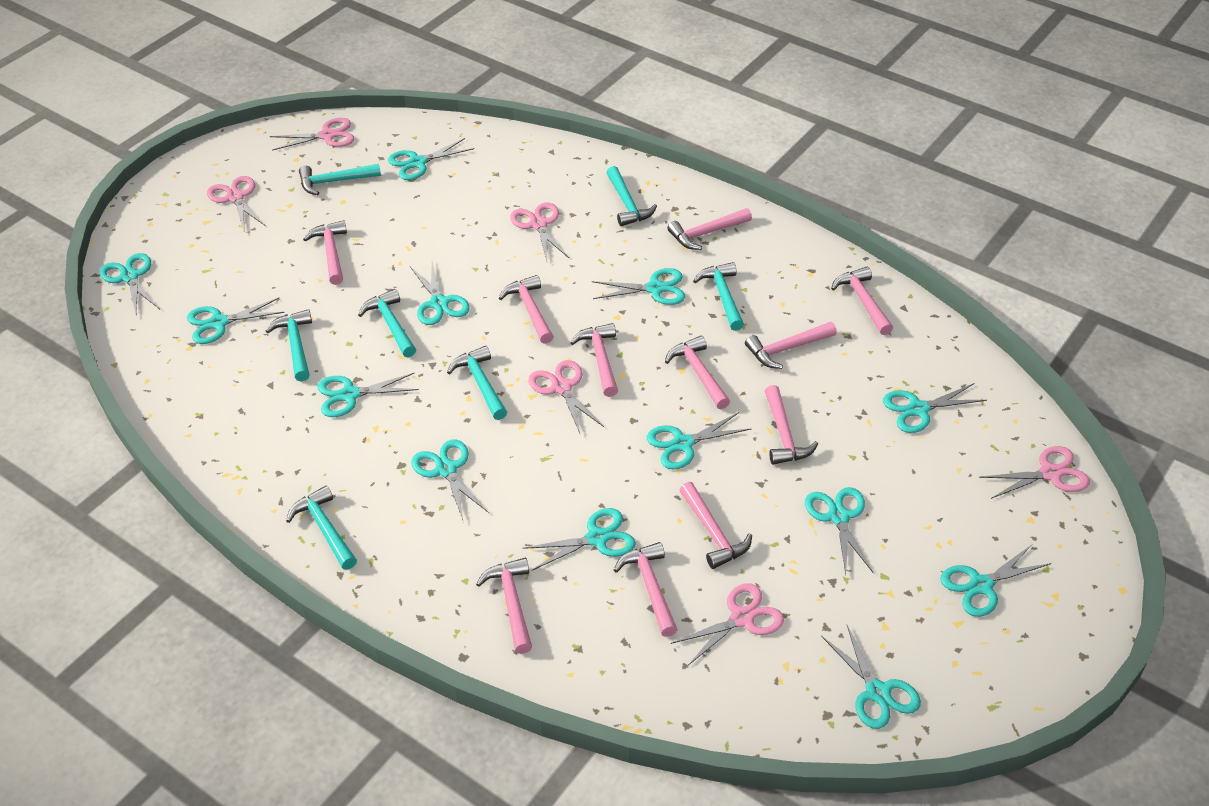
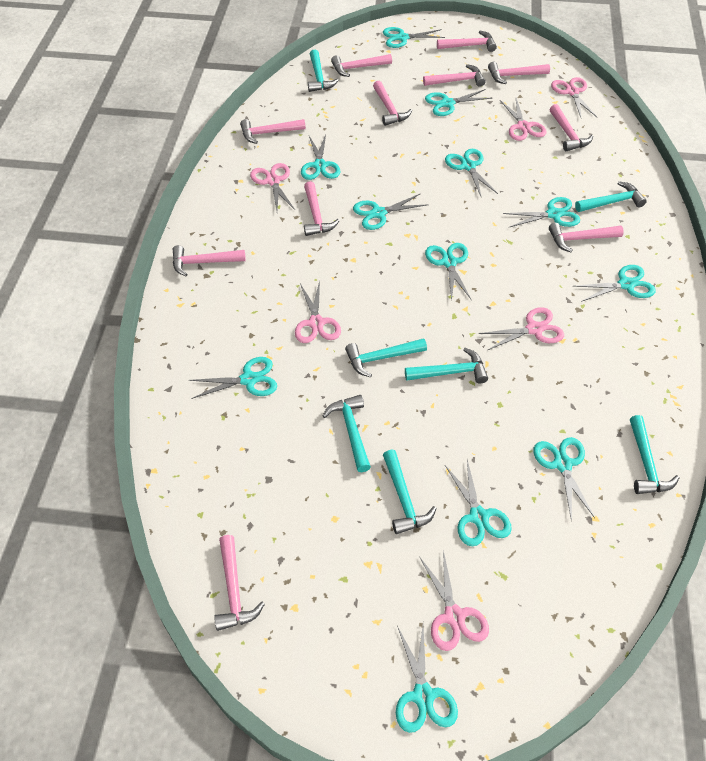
turquoise scissors: 13 -> 12

